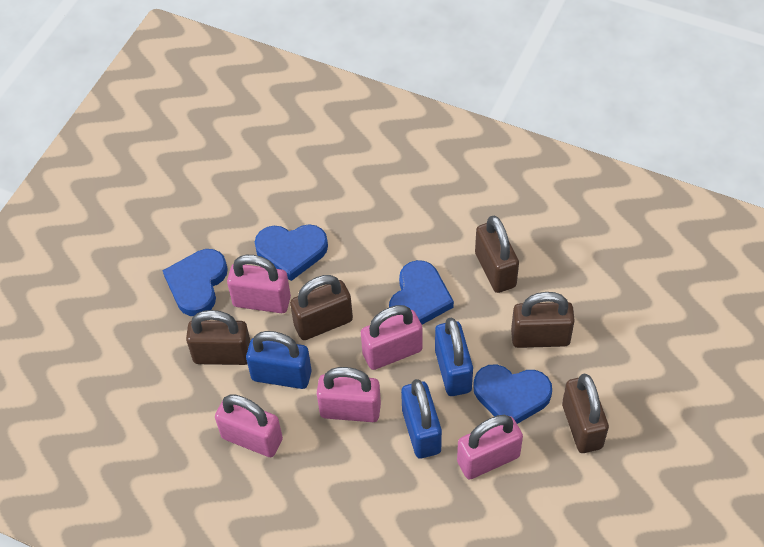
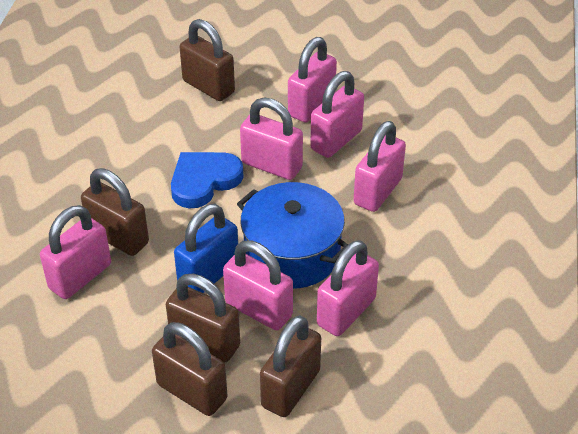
blue heart: 4 -> 1
blue padlock: 3 -> 1
blue pot: 0 -> 1
pink padlock: 5 -> 7

